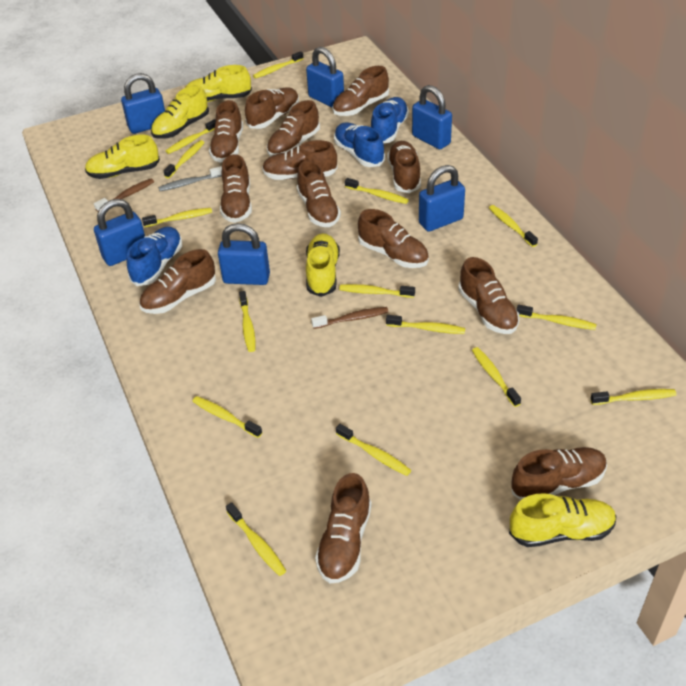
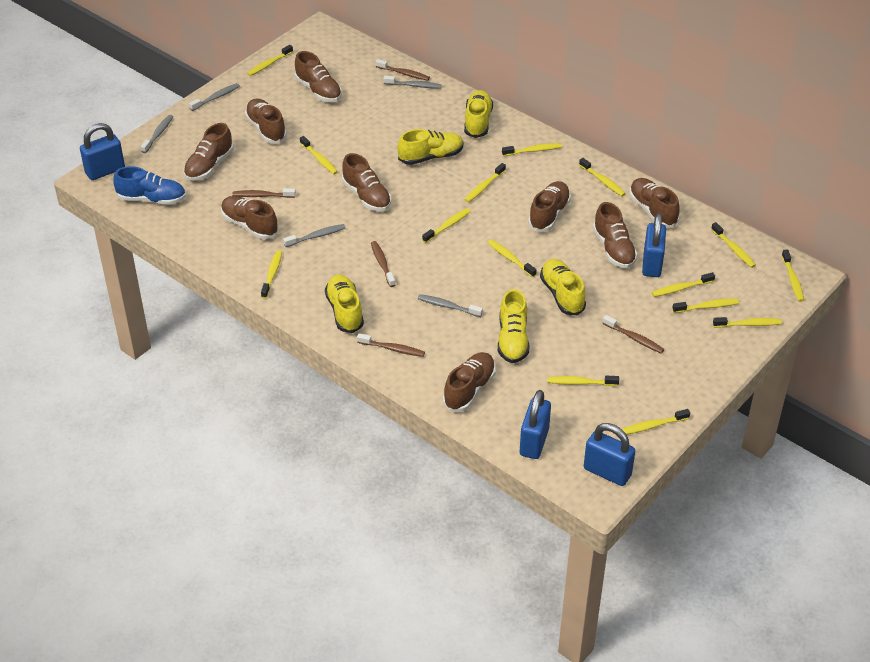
blue padlock: 6 -> 4
blue shoe: 3 -> 1
brown shoe: 13 -> 9
brown toothbrush: 2 -> 5
grey toothbrush: 1 -> 5

